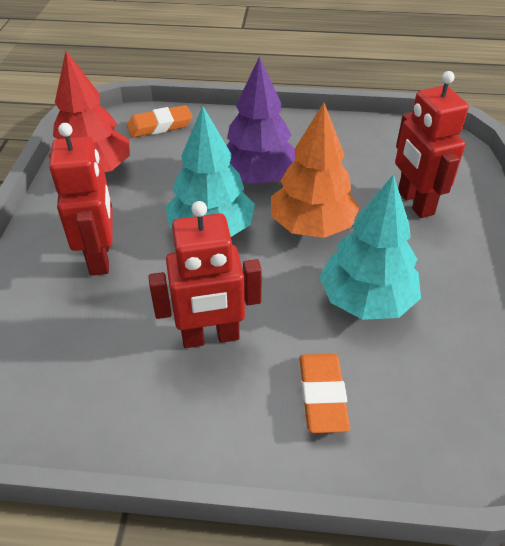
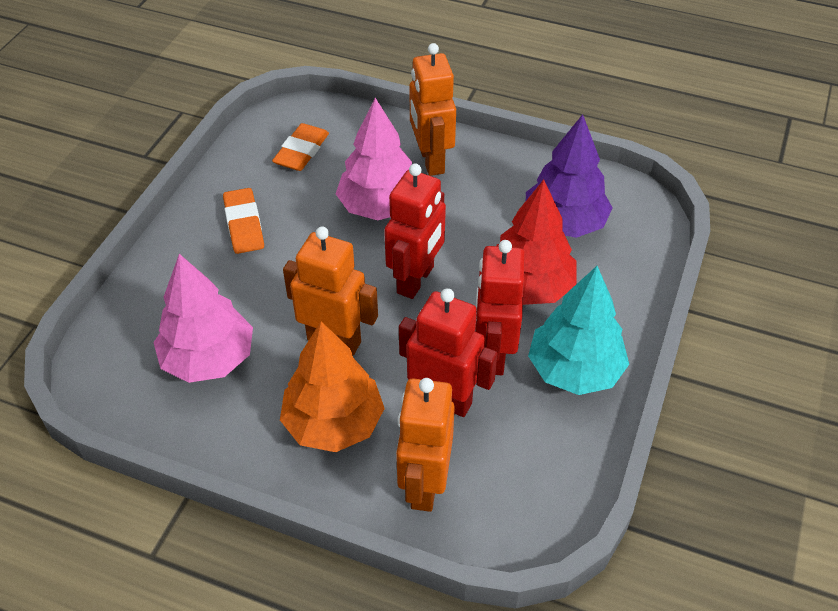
orange robot: 0 -> 3
pink tree: 0 -> 2
turquoise tree: 2 -> 1

